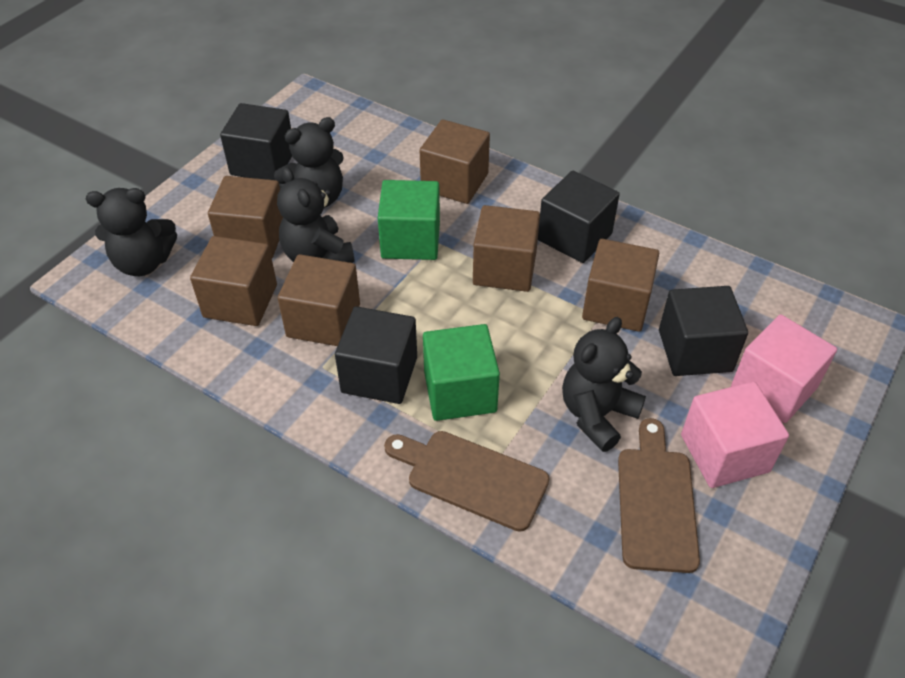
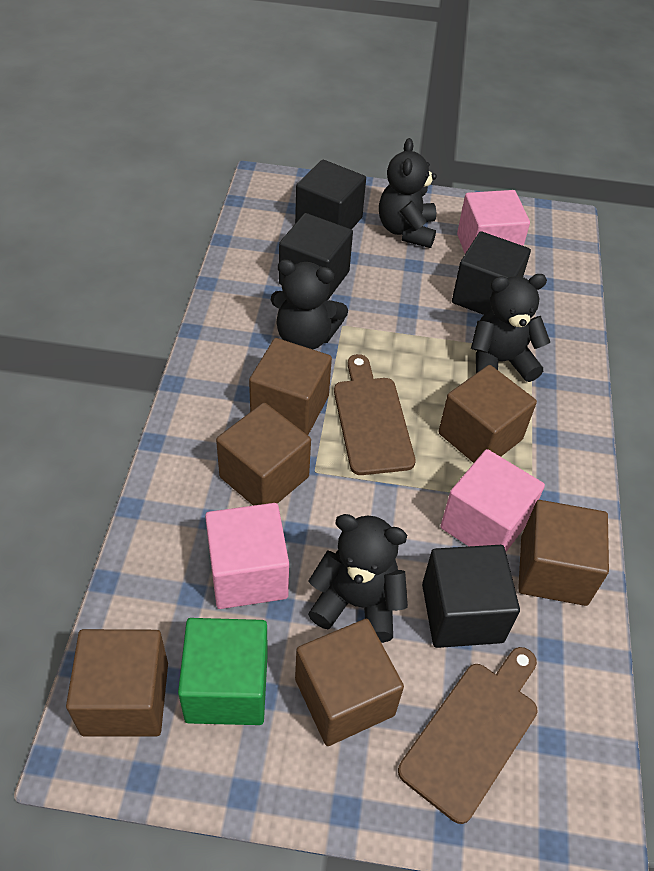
green cube: 2 -> 1
pink cube: 2 -> 3

